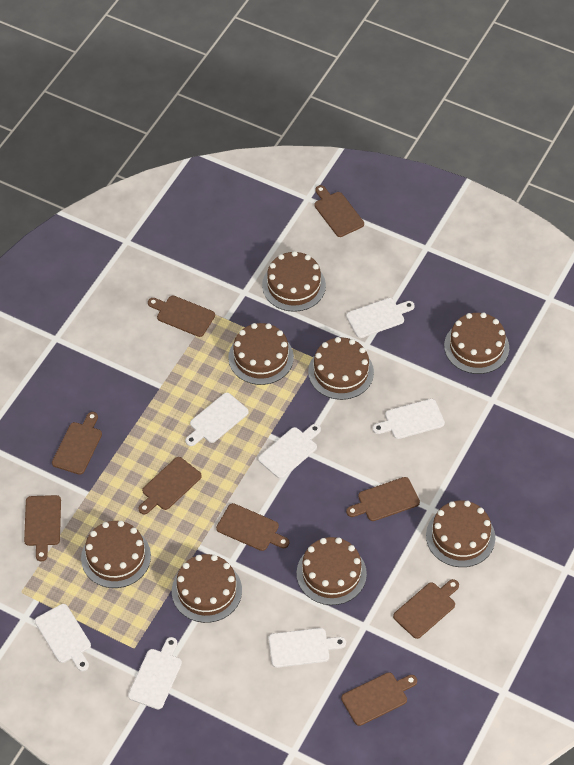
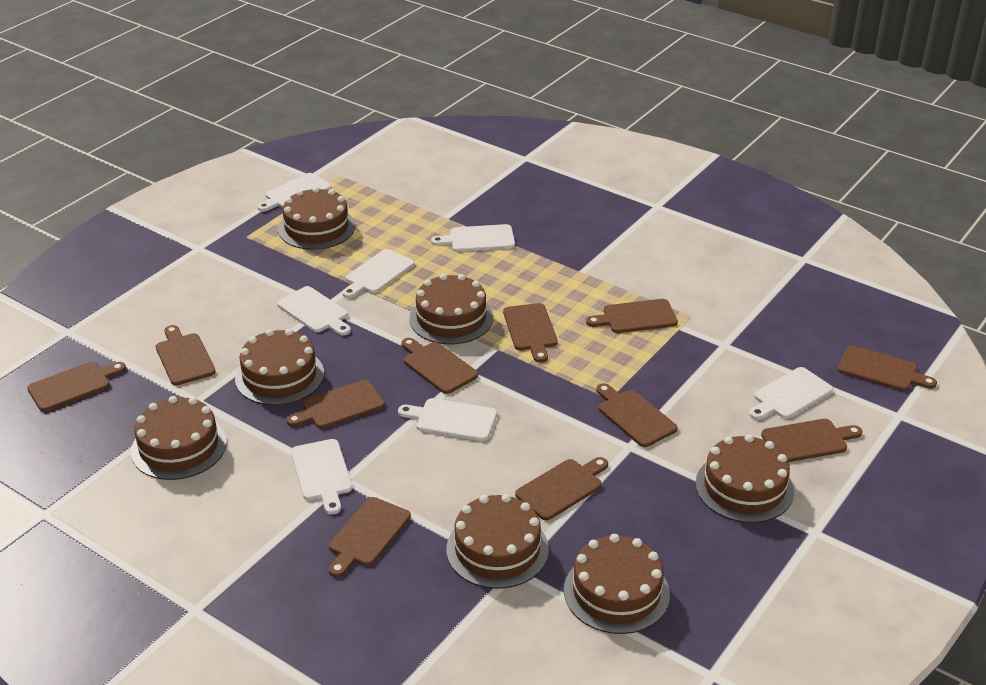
brown cake: 8 -> 7
brown cutting board: 9 -> 11

